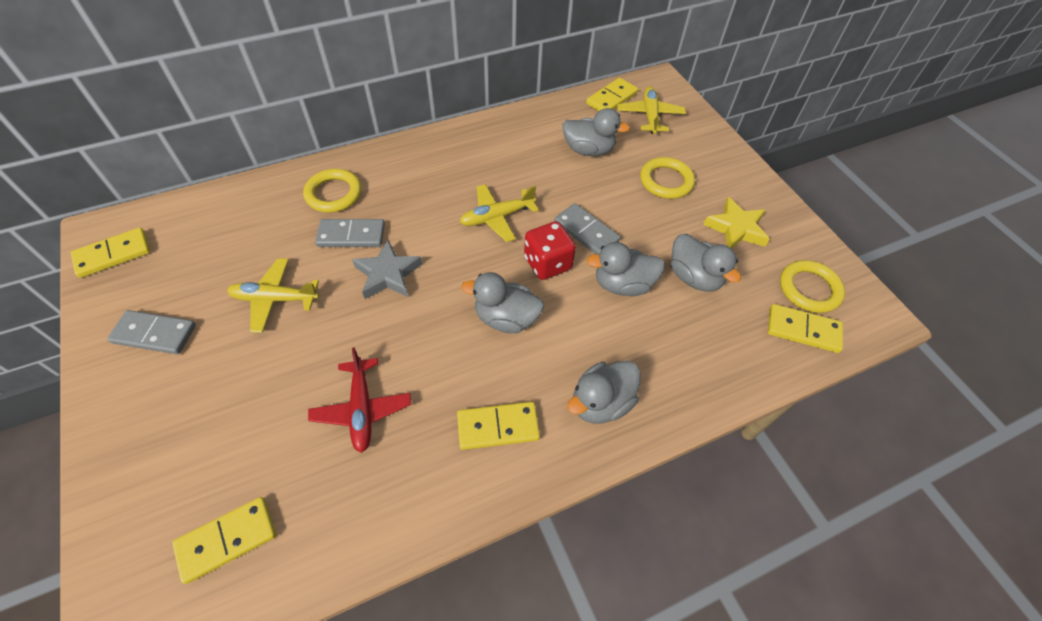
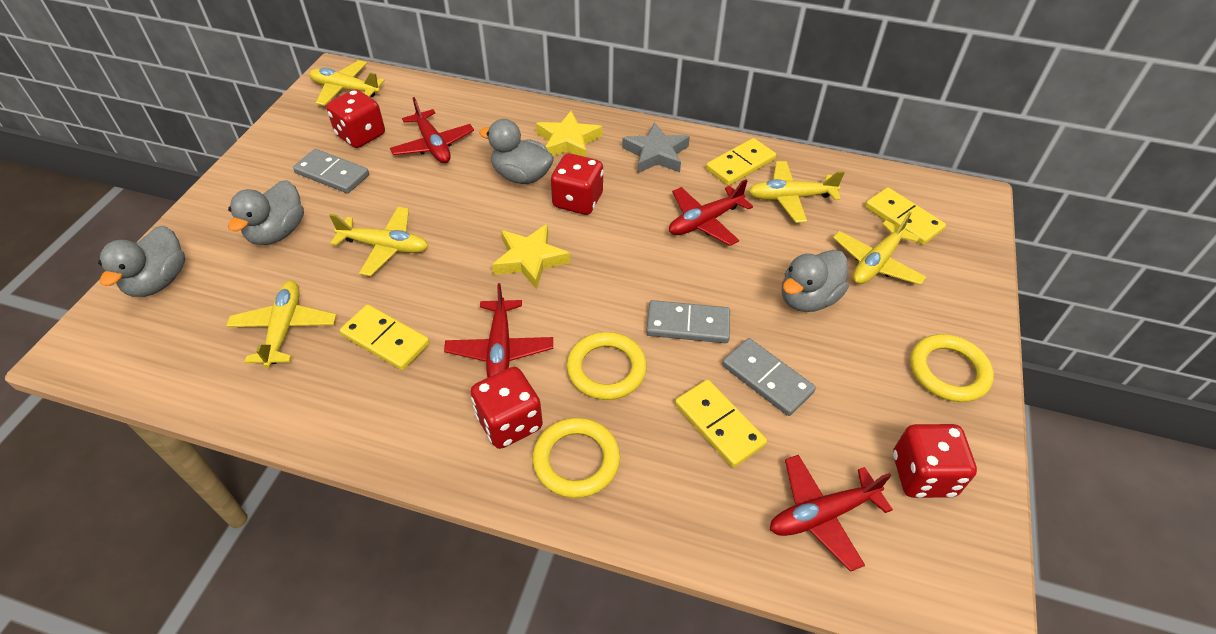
grey duck: 5 -> 4
red dice: 1 -> 4
red plane: 1 -> 4
yellow domino: 5 -> 4
yellow plane: 3 -> 5
yellow star: 1 -> 2

